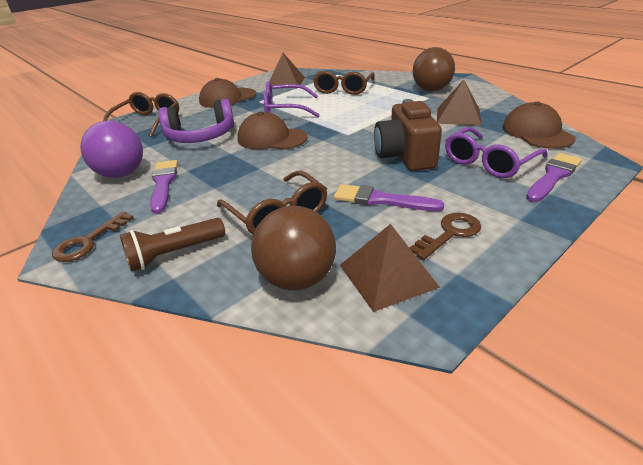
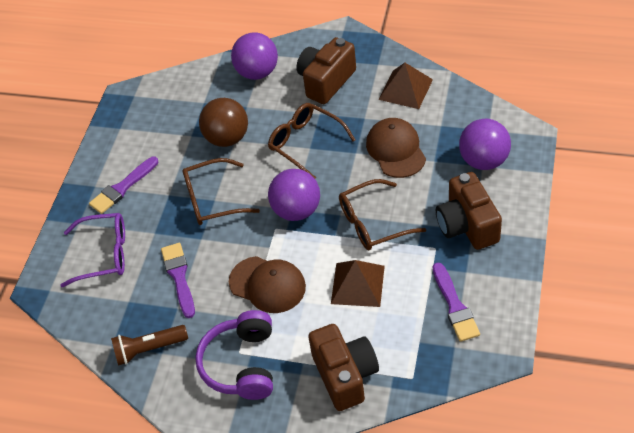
brown ball: 2 -> 1
brown camera: 1 -> 3
brown cap: 3 -> 2
brown key: 2 -> 0
brown pyramid: 3 -> 2
purple ball: 1 -> 3
purple glasses: 2 -> 1

